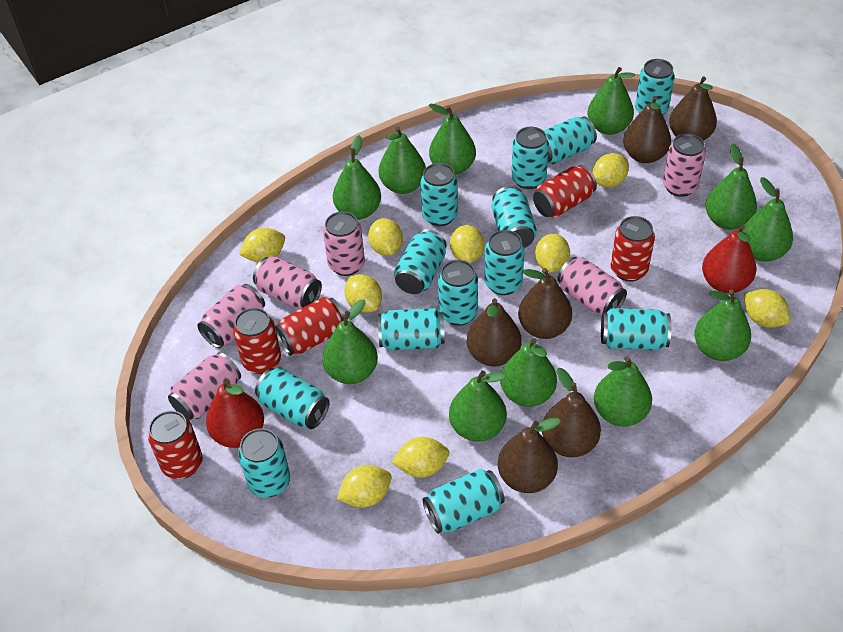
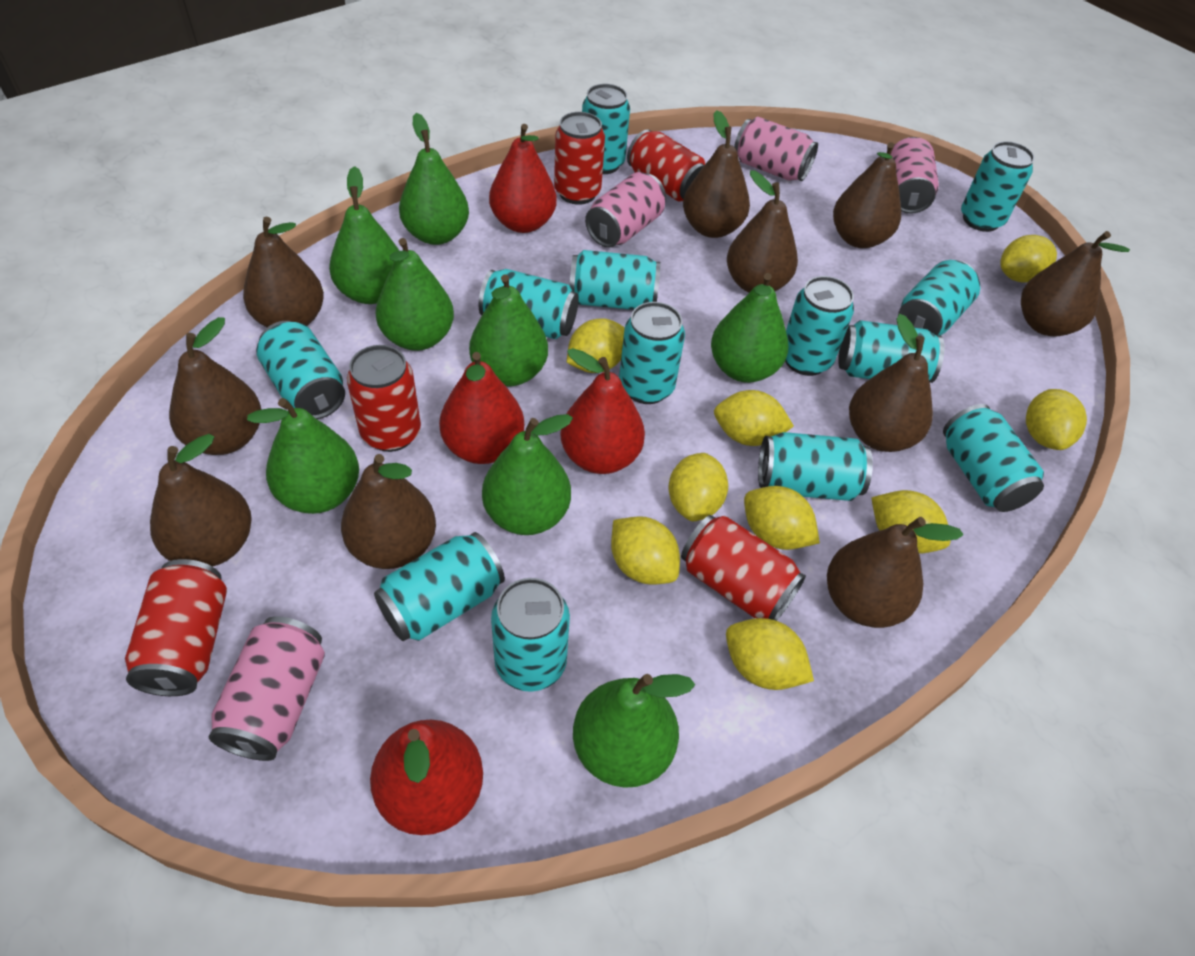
brown pear: 6 -> 10
green pear: 11 -> 8
pink can: 6 -> 4
red pear: 2 -> 4

